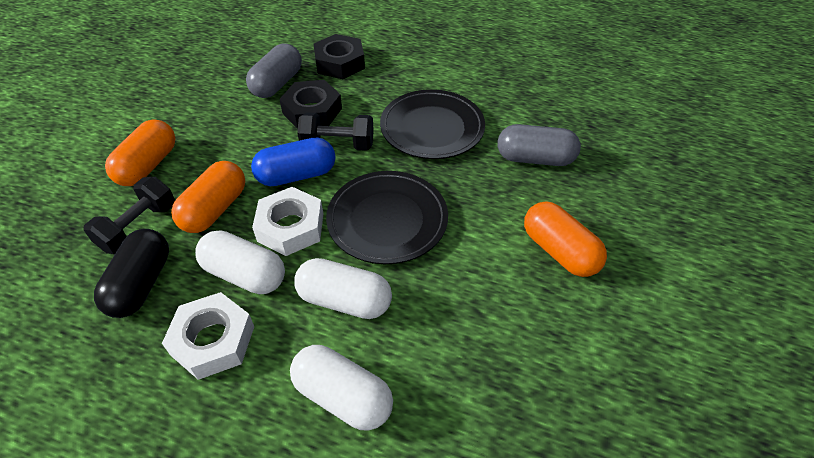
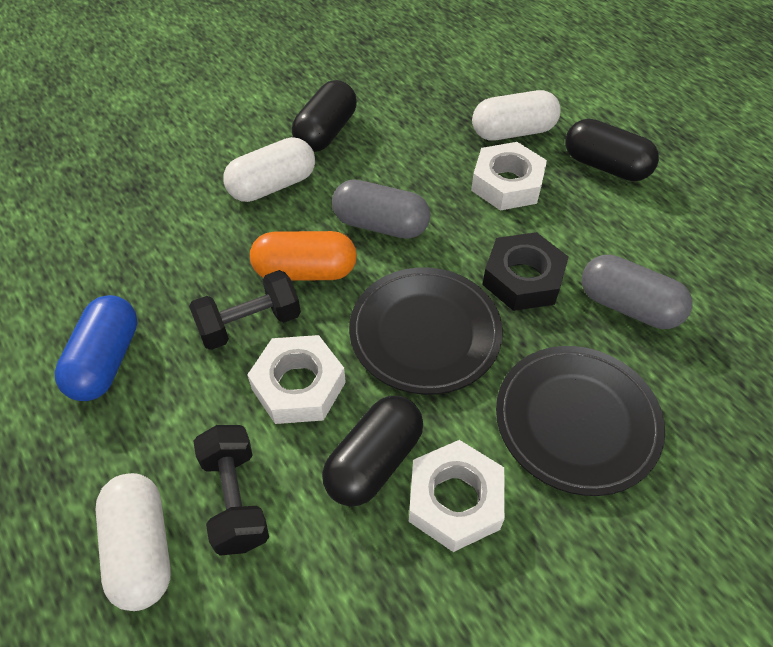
black capsule: 1 -> 3
black nut: 2 -> 1
orange capsule: 3 -> 1
white nut: 2 -> 3

